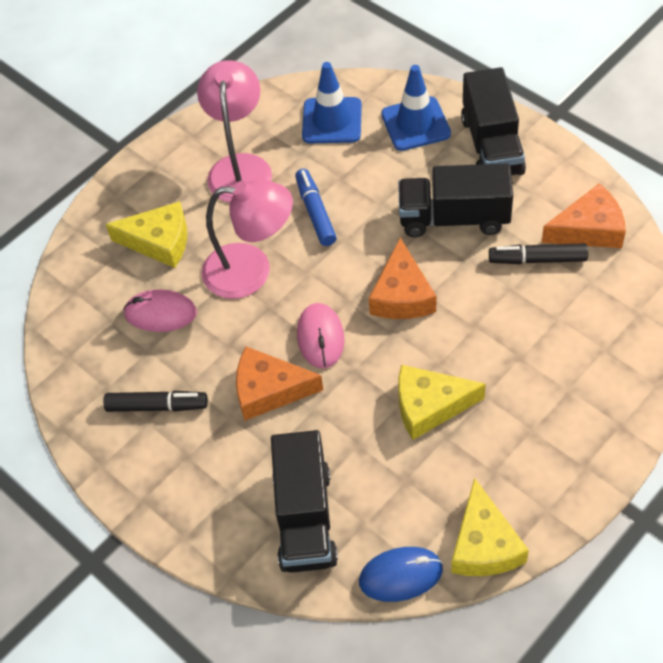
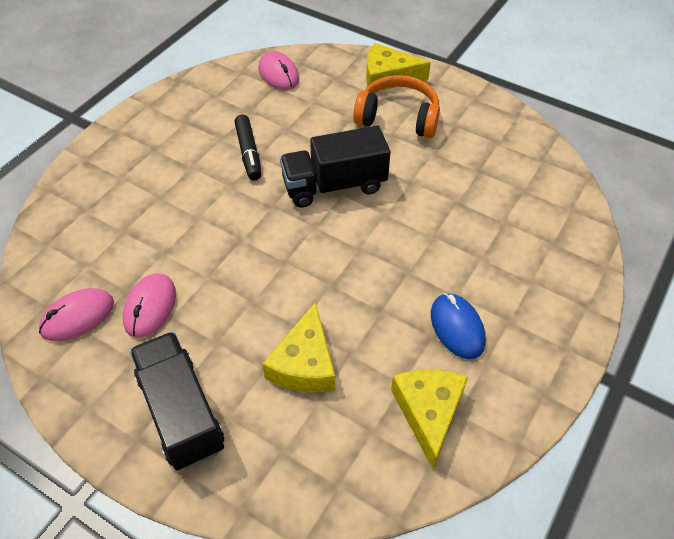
black marker: 2 -> 1
black truck: 3 -> 2
blue marker: 1 -> 0
blue traffic cone: 2 -> 0
orange cheese: 3 -> 0
orange headphones: 0 -> 1
pink lamp: 2 -> 0
pink mouse: 2 -> 3

